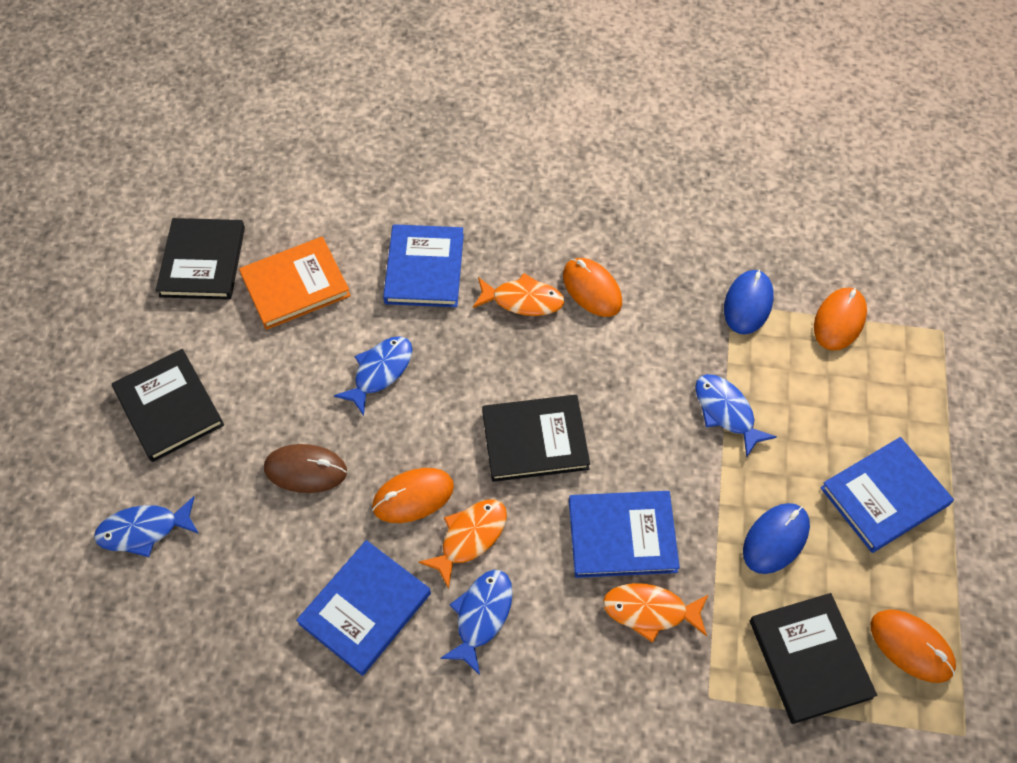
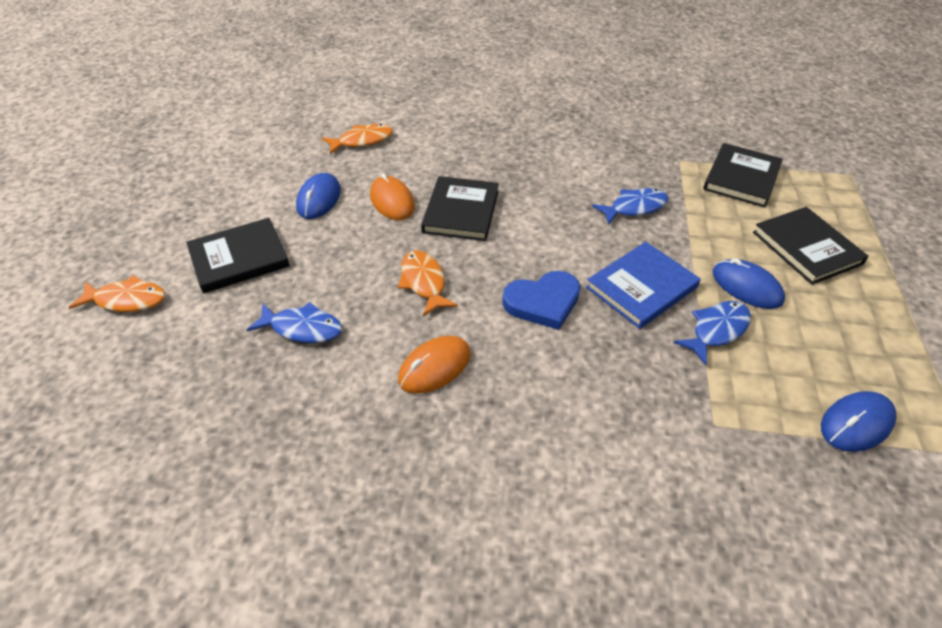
blue book: 4 -> 1
blue fish: 4 -> 3
blue heart: 0 -> 1
blue mouse: 2 -> 3
brown mouse: 1 -> 0
orange book: 1 -> 0
orange mouse: 4 -> 2

